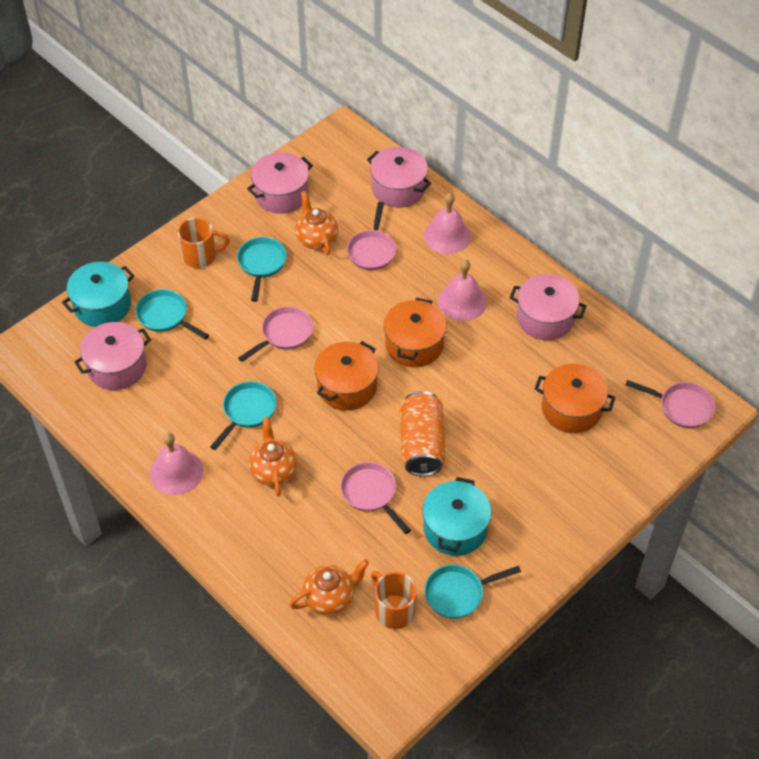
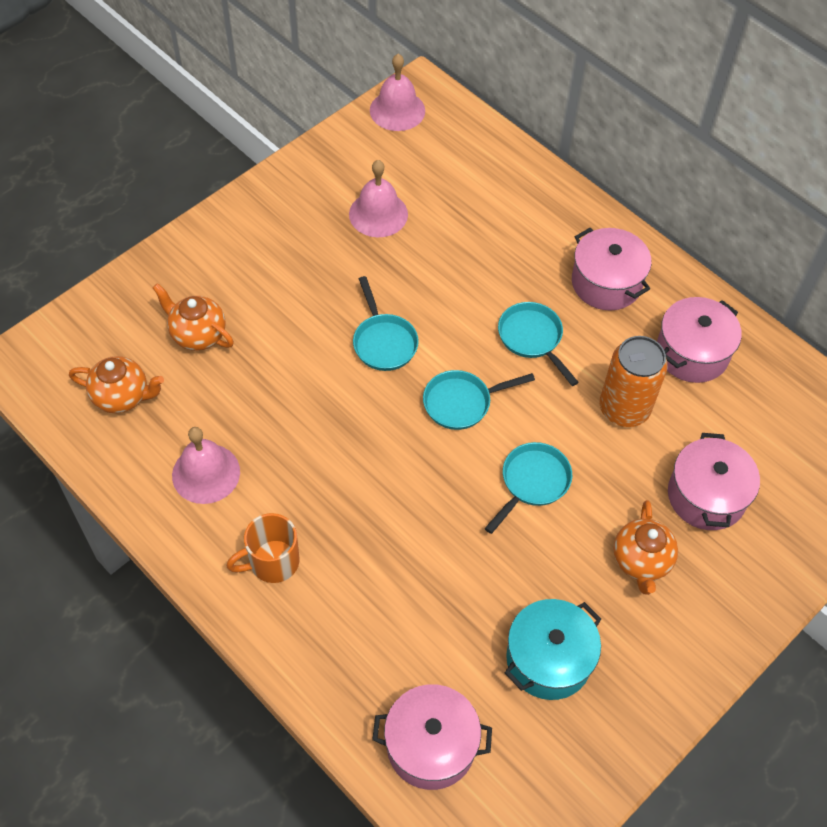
orange mug: 2 -> 1
orange pot: 3 -> 0
pink pan: 4 -> 0
turquoise pot: 2 -> 1

